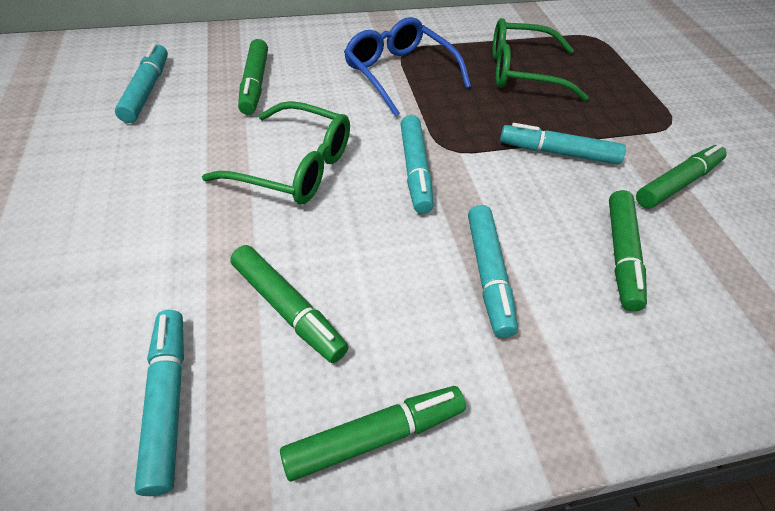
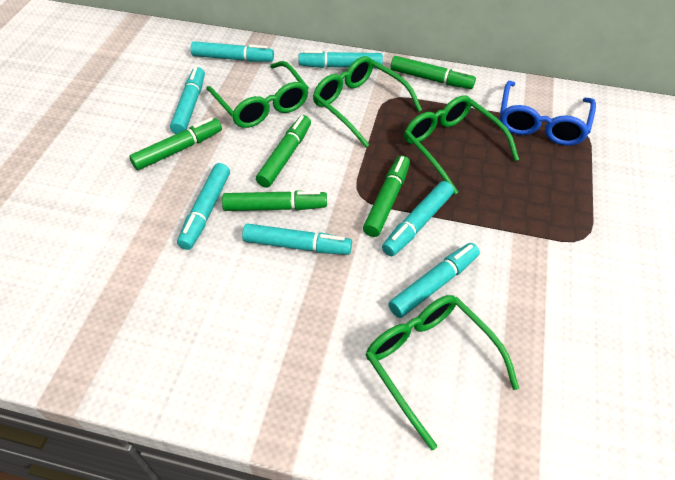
green glasses: 2 -> 4
turquoise marker: 5 -> 7

